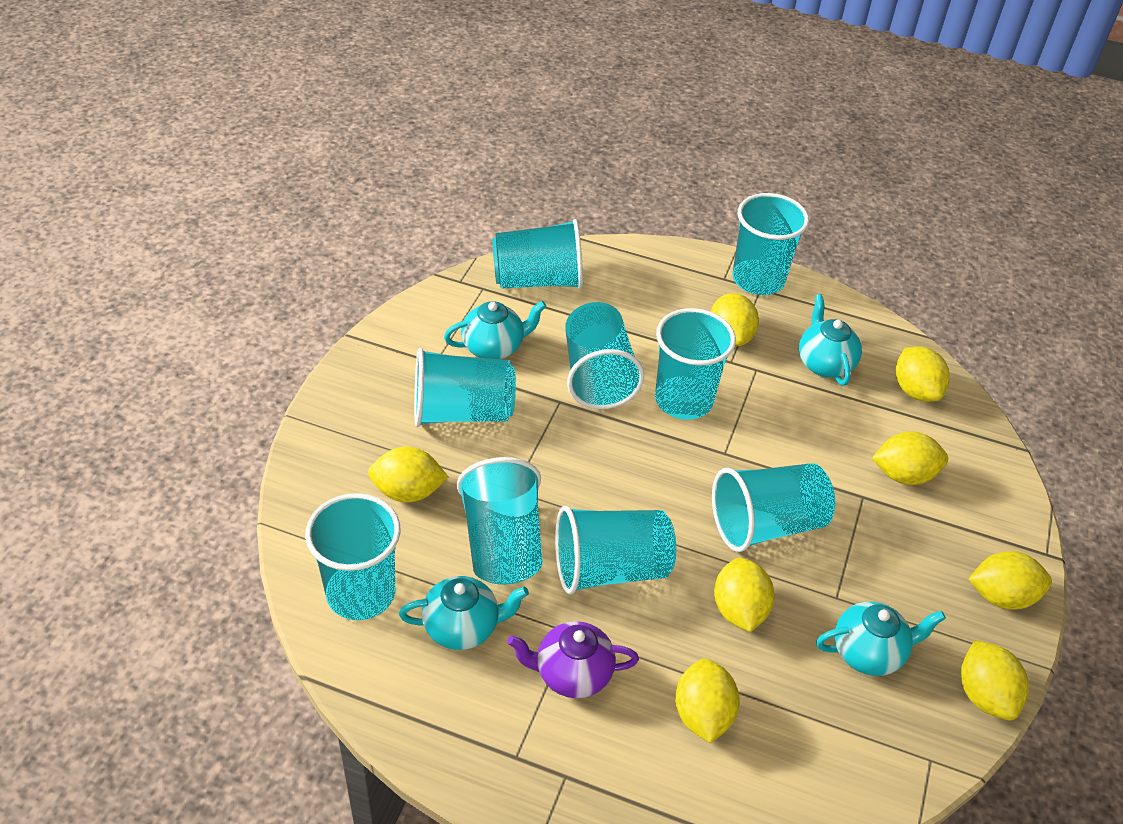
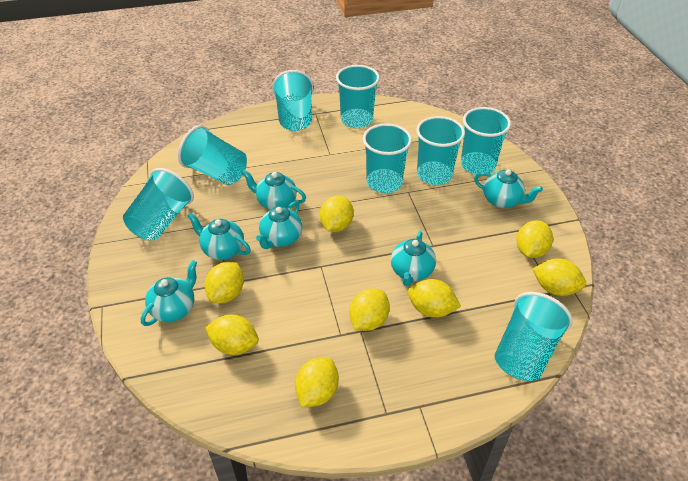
purple teapot: 1 -> 0
turquoise cup: 9 -> 8
turquoise teapot: 4 -> 6

